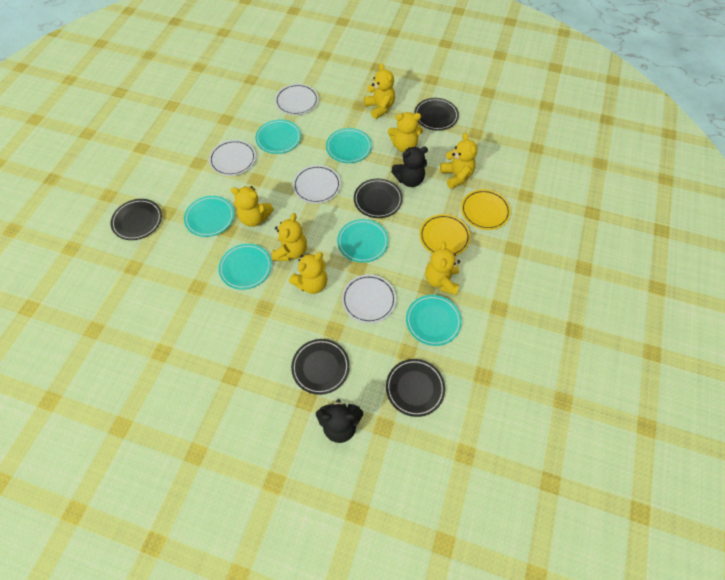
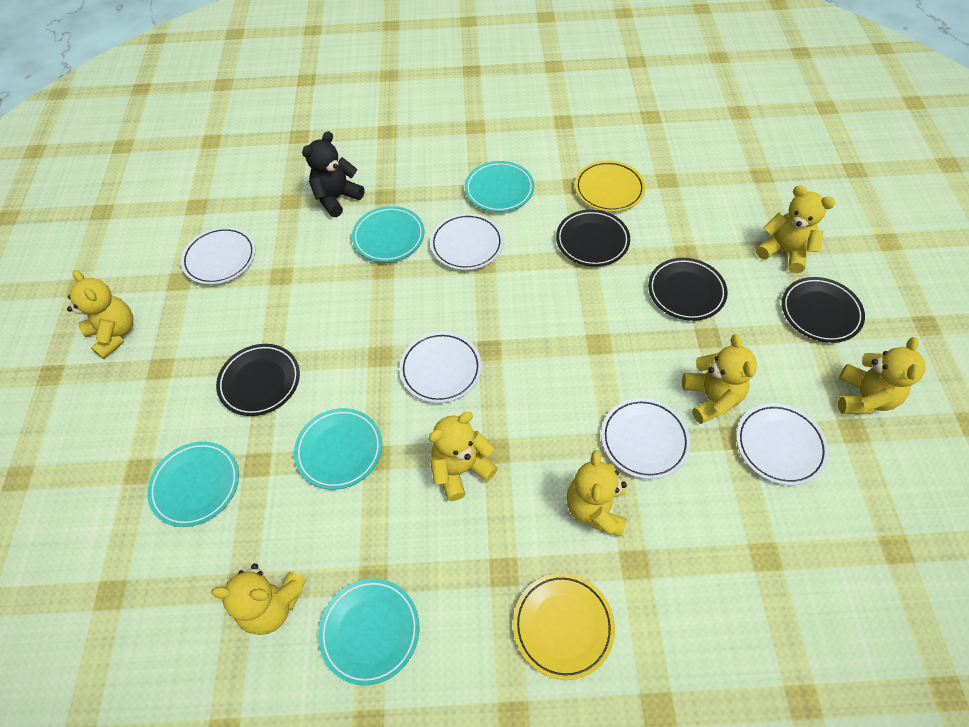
black plate: 5 -> 4
black teddy bear: 2 -> 1
turquoise plate: 6 -> 5
white plate: 4 -> 5

